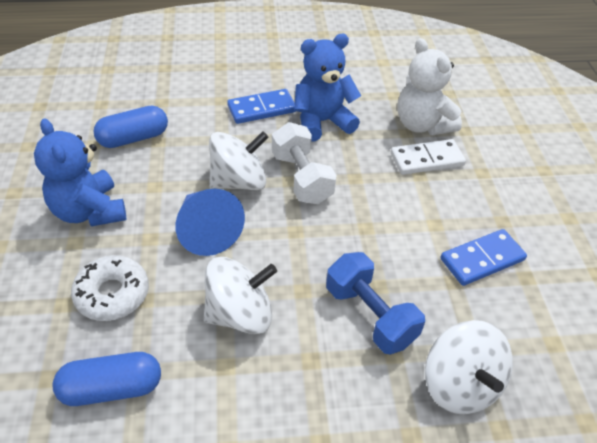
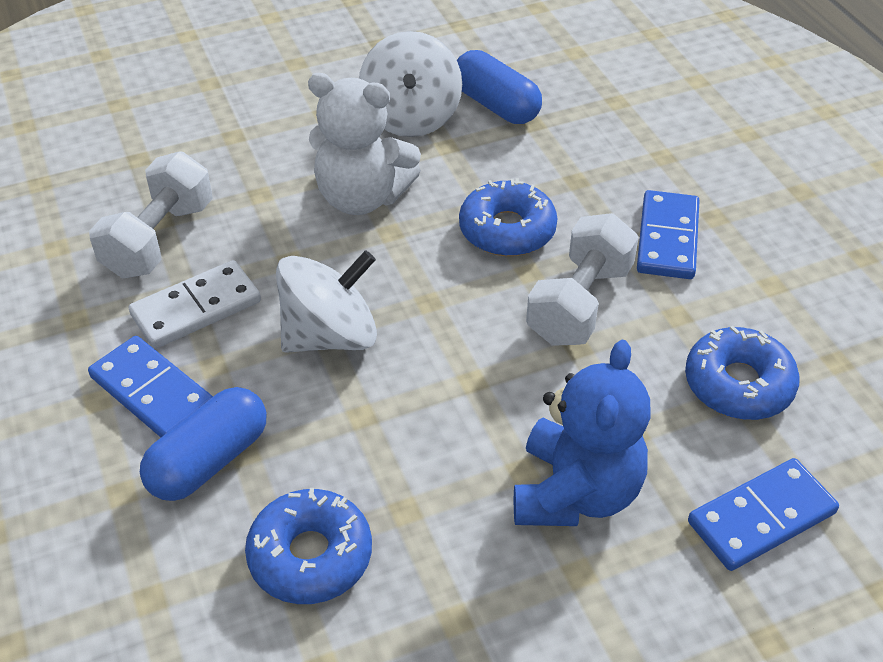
blue cone: 1 -> 0
blue domino: 2 -> 3
blue donut: 0 -> 3
blue dumbbell: 1 -> 0
blue teddy bear: 2 -> 1
white donut: 1 -> 0
white dumbbell: 1 -> 2
white spinning top: 3 -> 2

